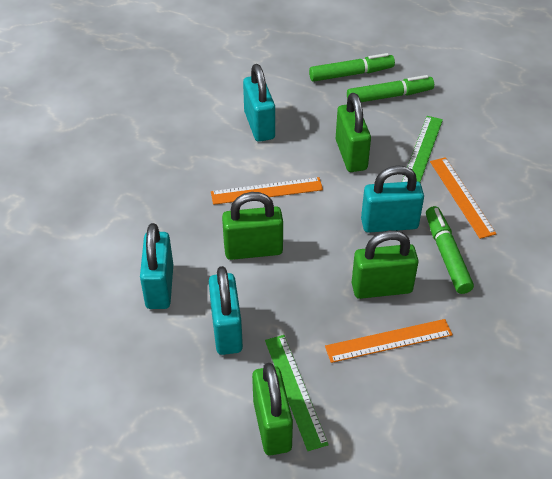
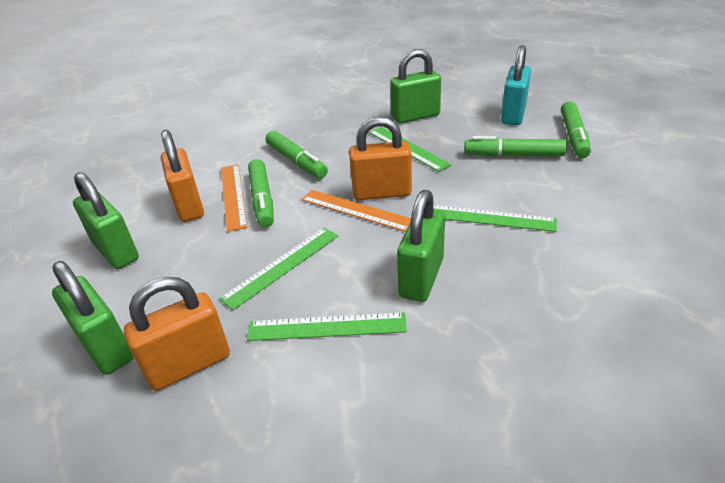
green marker: 3 -> 4
green ruler: 2 -> 4
orange padlock: 0 -> 3
orange ruler: 3 -> 2
turquoise padlock: 4 -> 1

